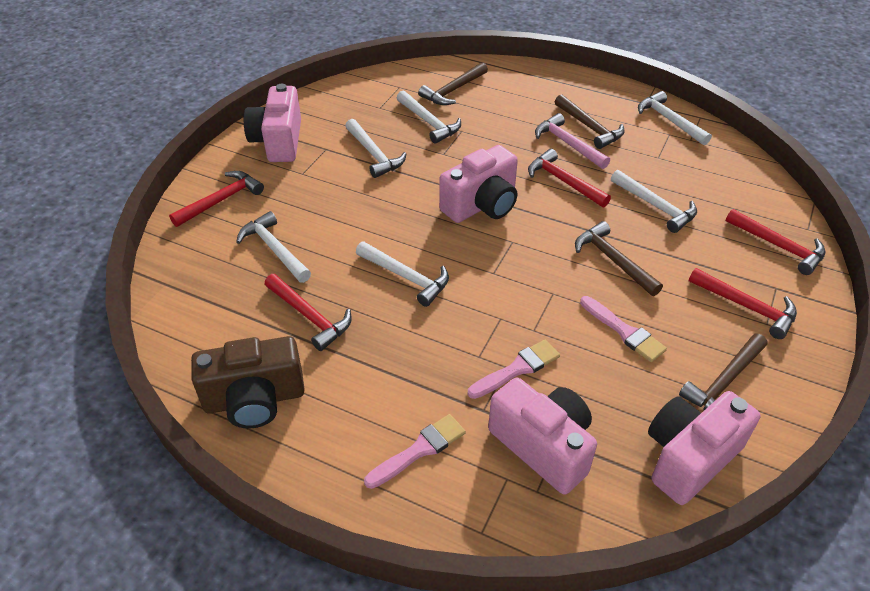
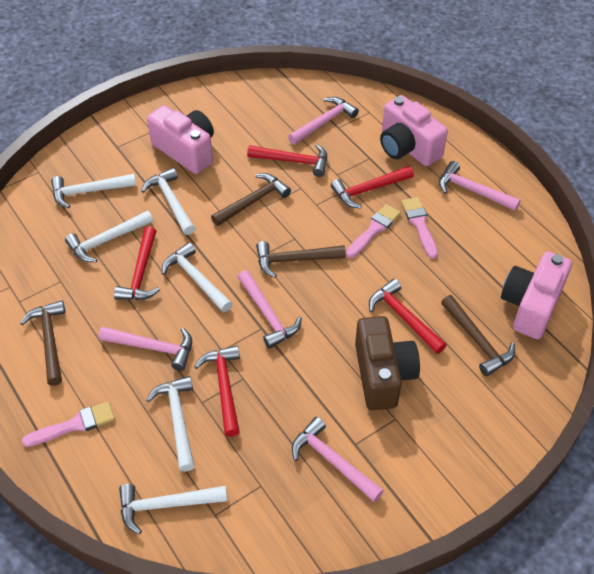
pink camera: 4 -> 3
pink hammer: 1 -> 5

